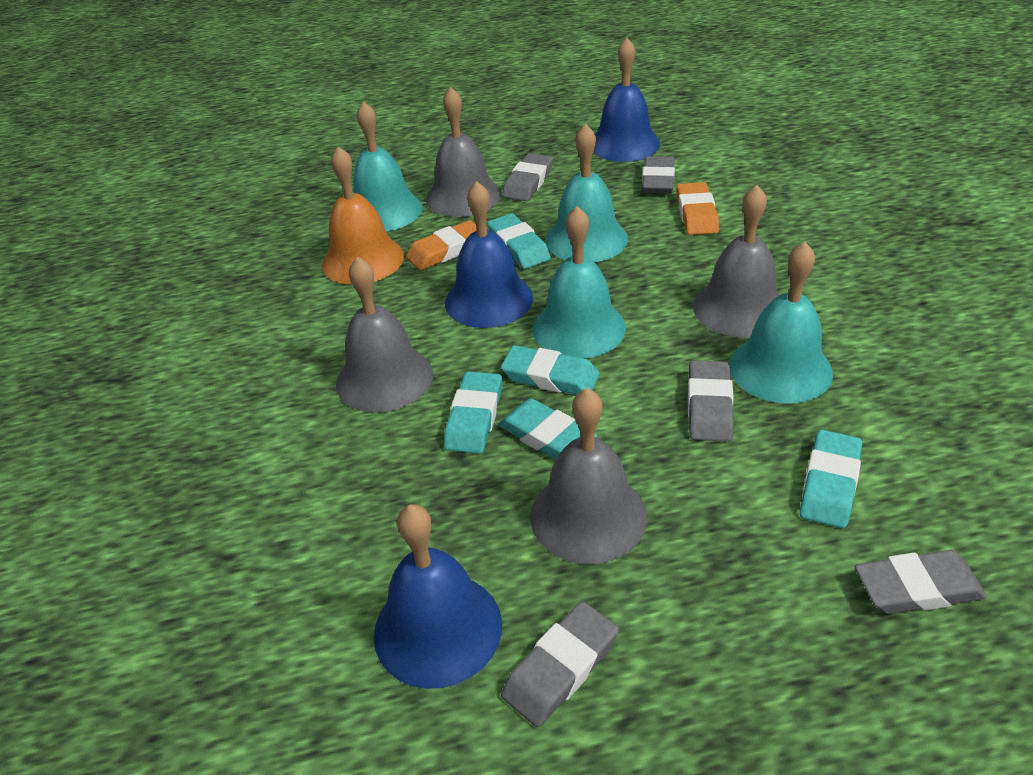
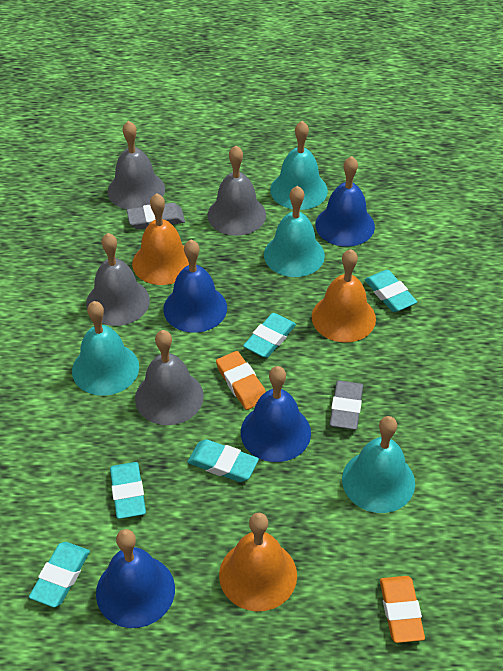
blue bell: 3 -> 4
grey eraser: 5 -> 2
orange bell: 1 -> 3

